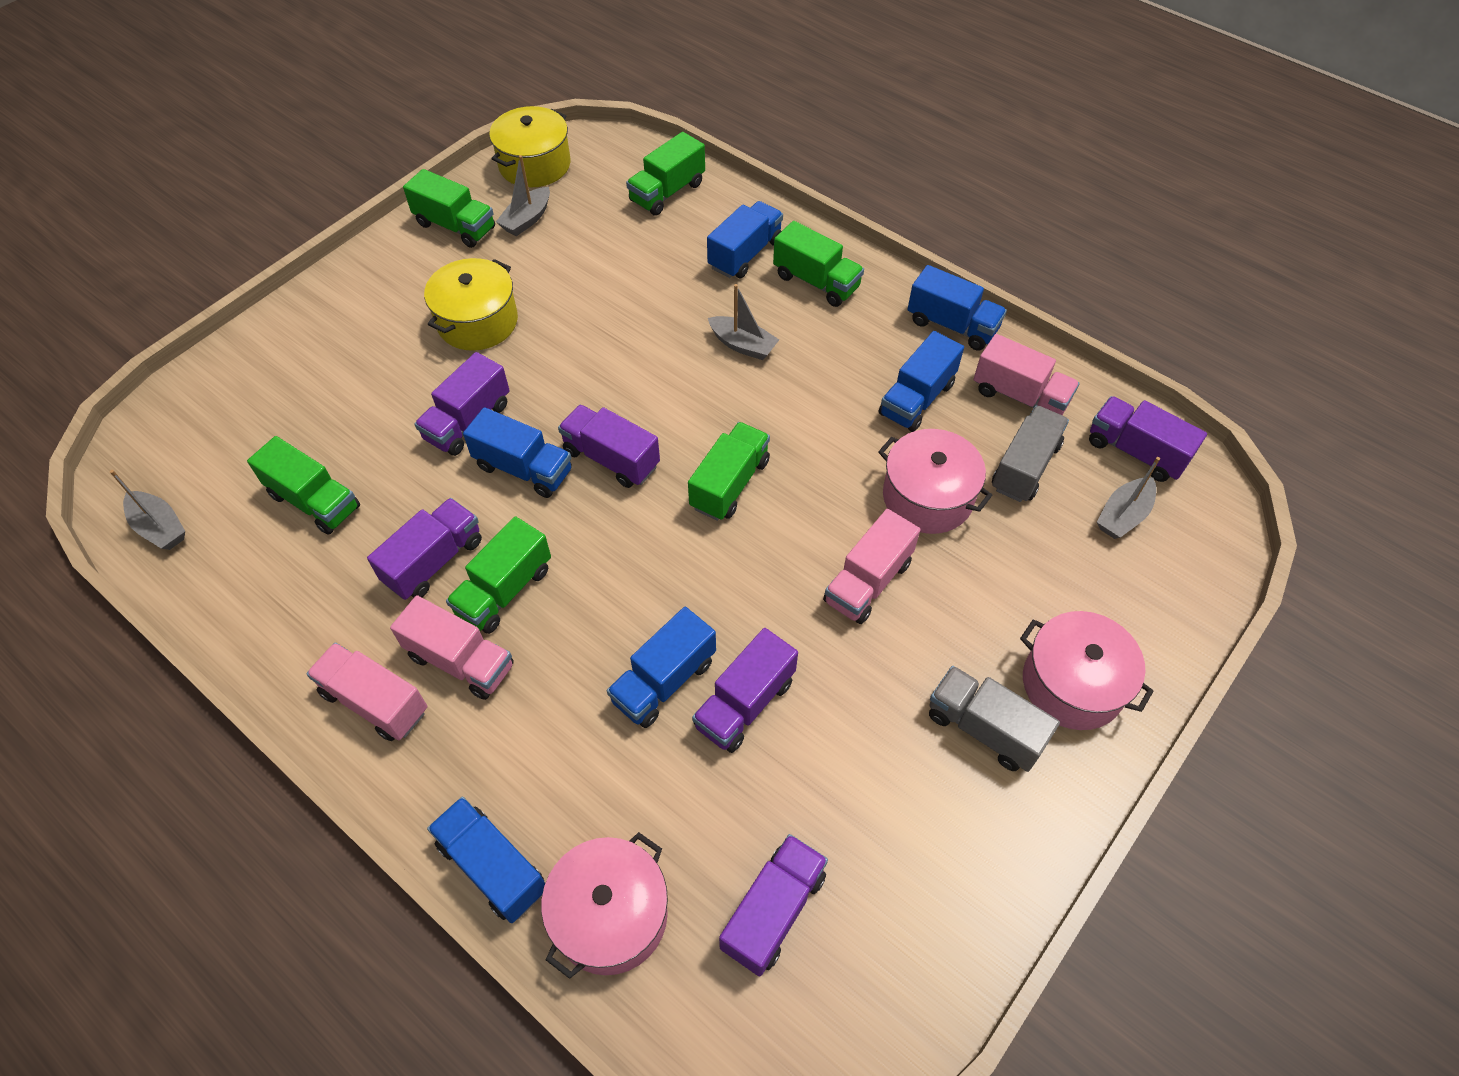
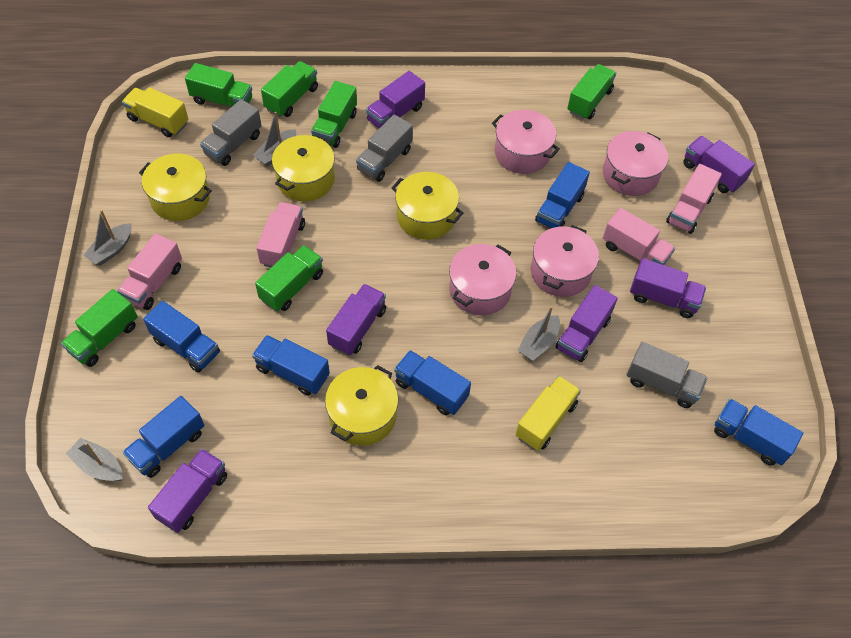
grey truck: 2 -> 3
pink pot: 3 -> 4
yellow pot: 2 -> 4
yellow truck: 0 -> 2

